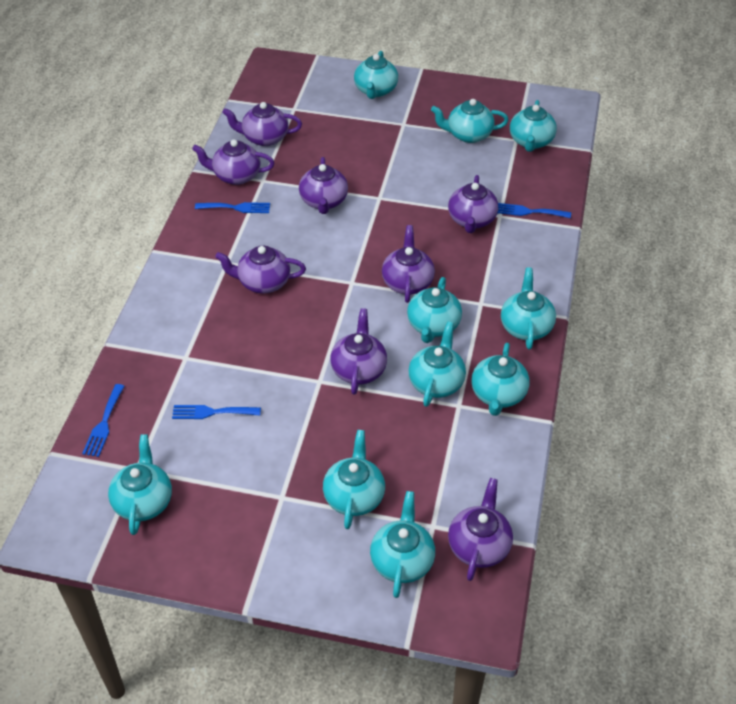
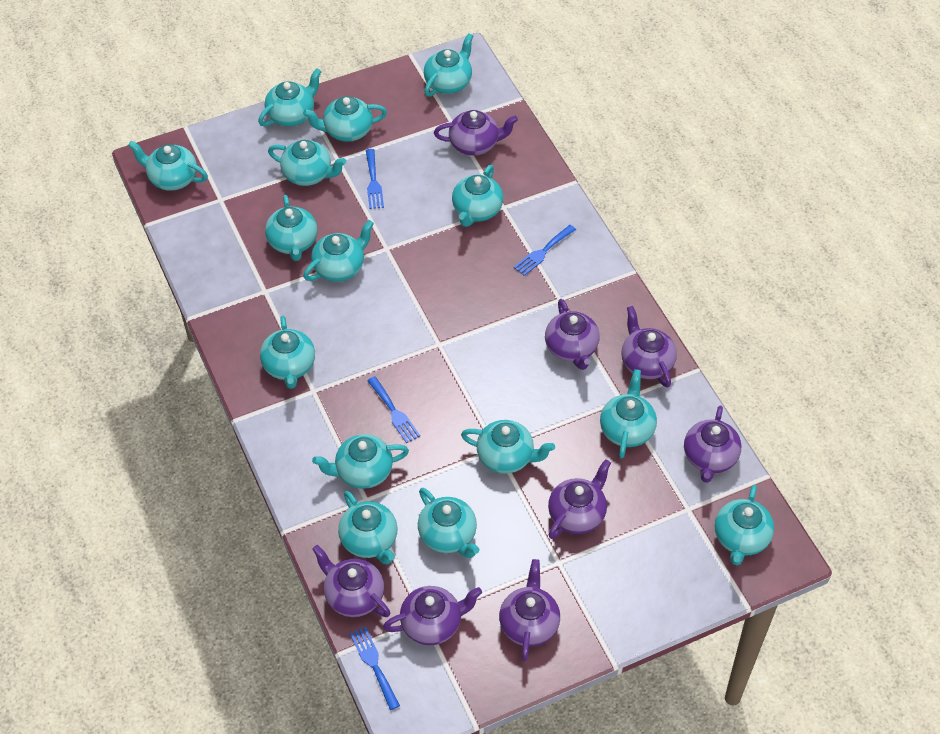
turquoise teapot: 10 -> 15

